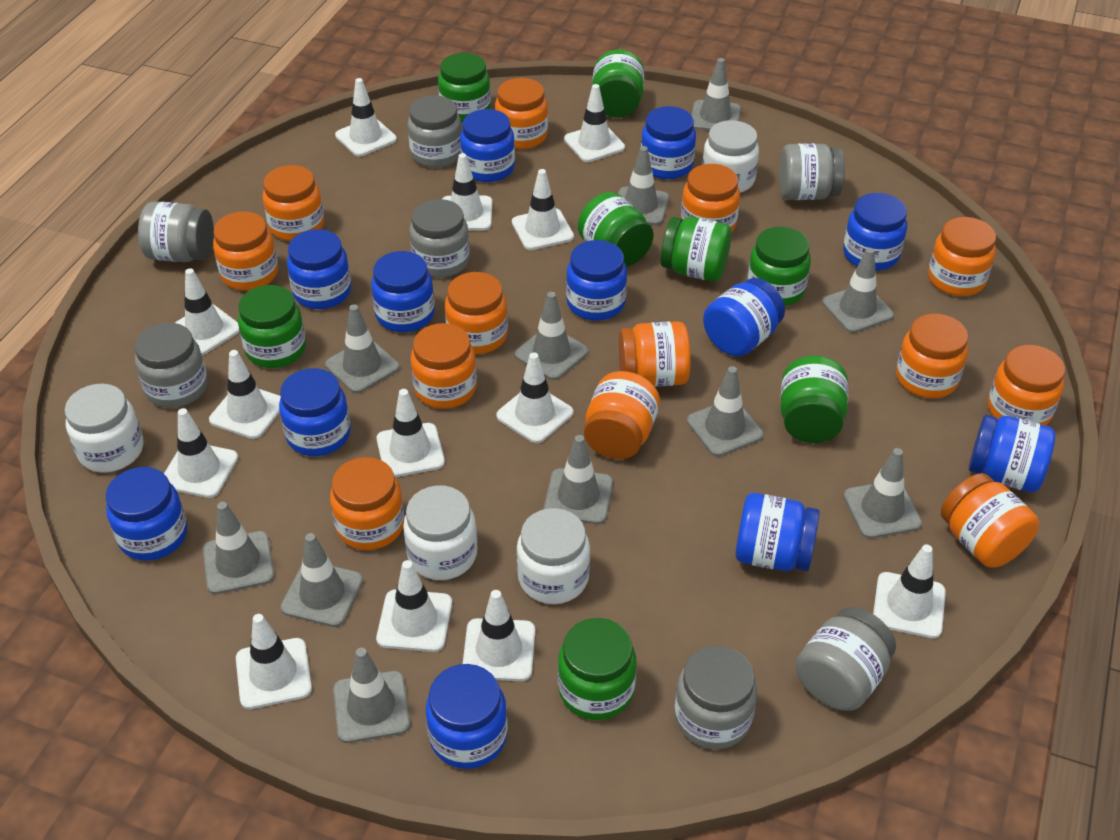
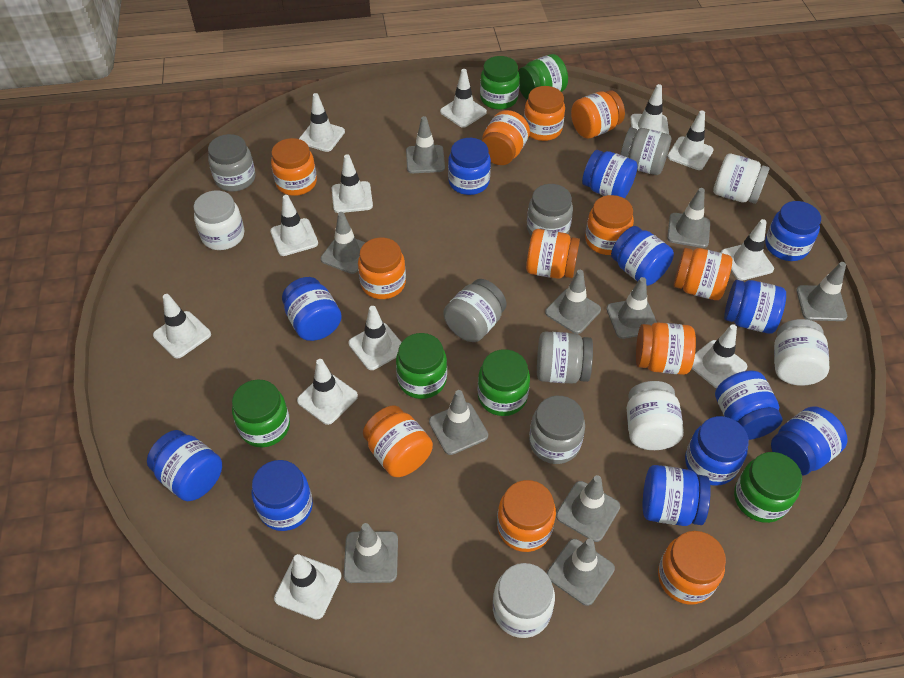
green jar: 8 -> 6
grey jar: 7 -> 6
grey traffic cone: 11 -> 10
orange jar: 13 -> 12
white jar: 4 -> 5
white traffic cone: 13 -> 12

